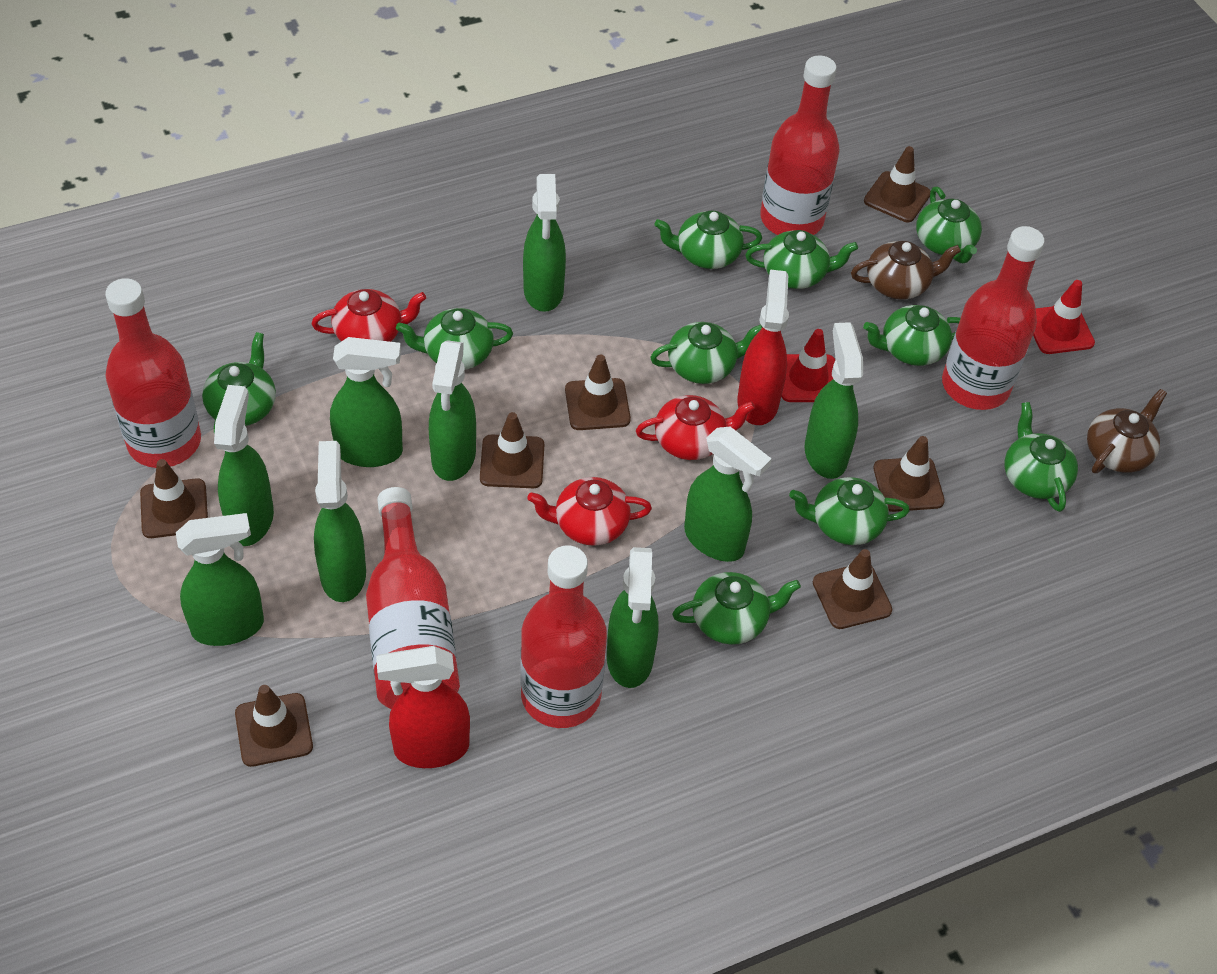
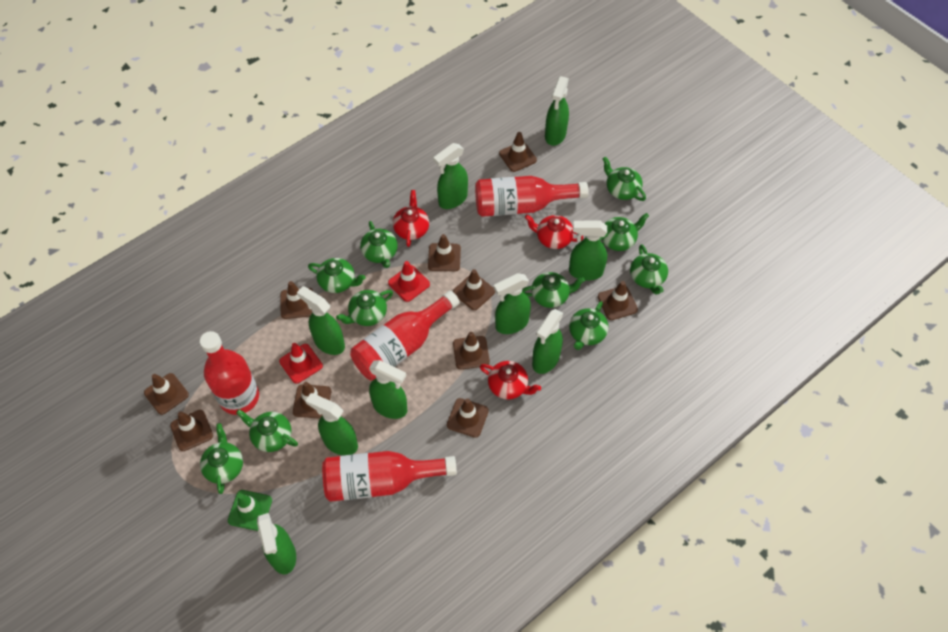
brown teapot: 2 -> 0
brown traffic cone: 7 -> 10
green traffic cone: 0 -> 1
red bottle: 5 -> 4
red spray bottle: 2 -> 0

